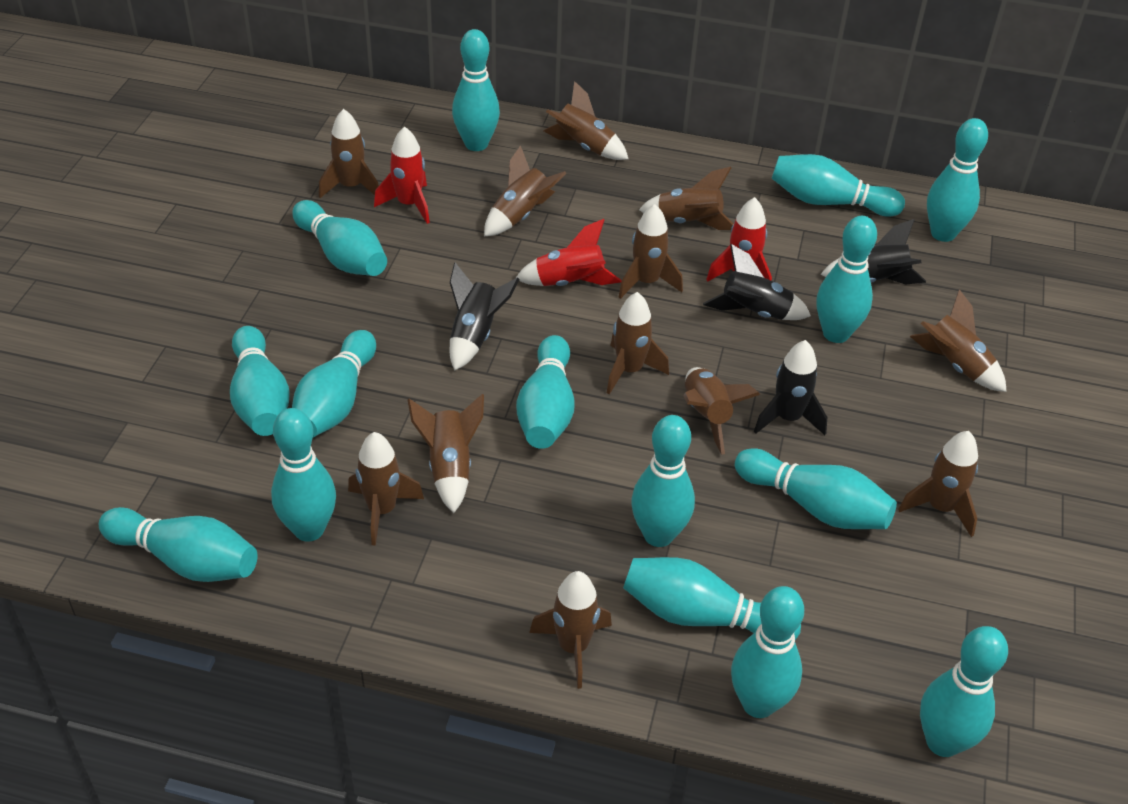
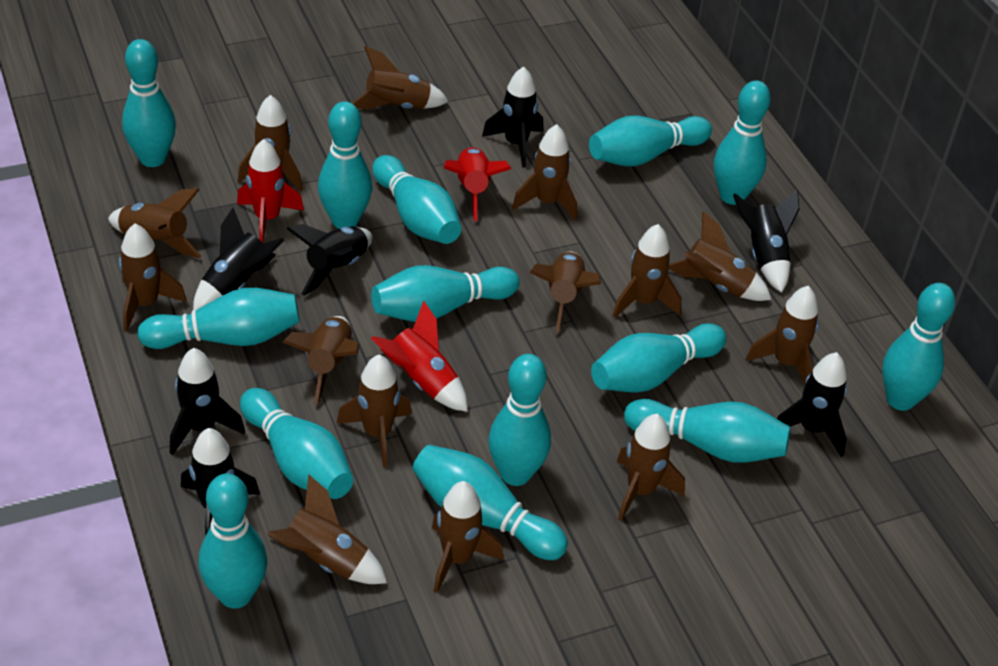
black rocket: 4 -> 7
brown rocket: 12 -> 14
turquoise bowling pin: 15 -> 14

